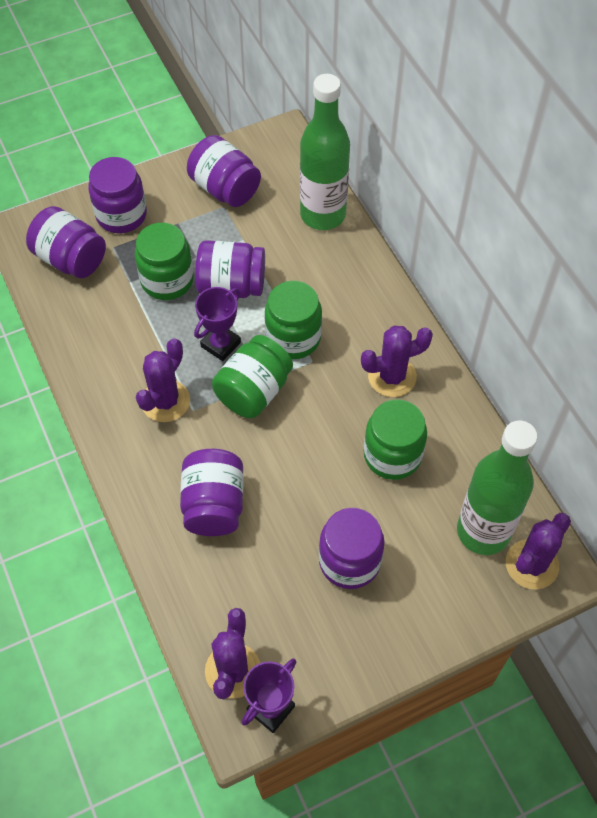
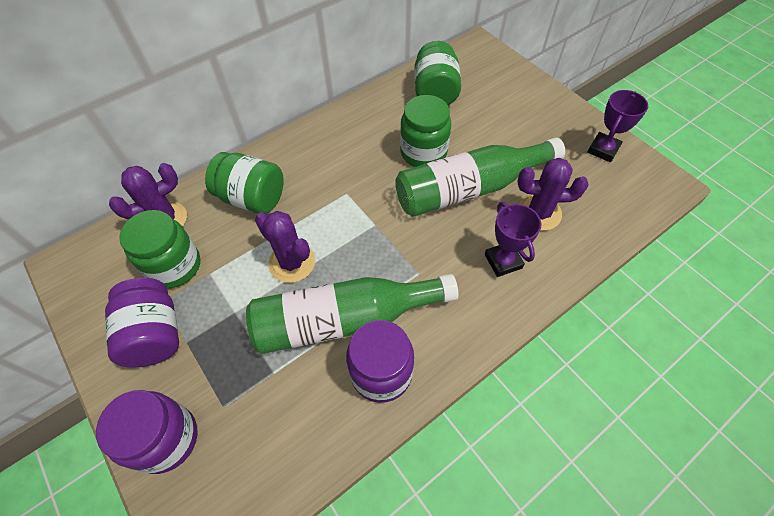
purple cactus: 4 -> 3
purple jar: 6 -> 3

